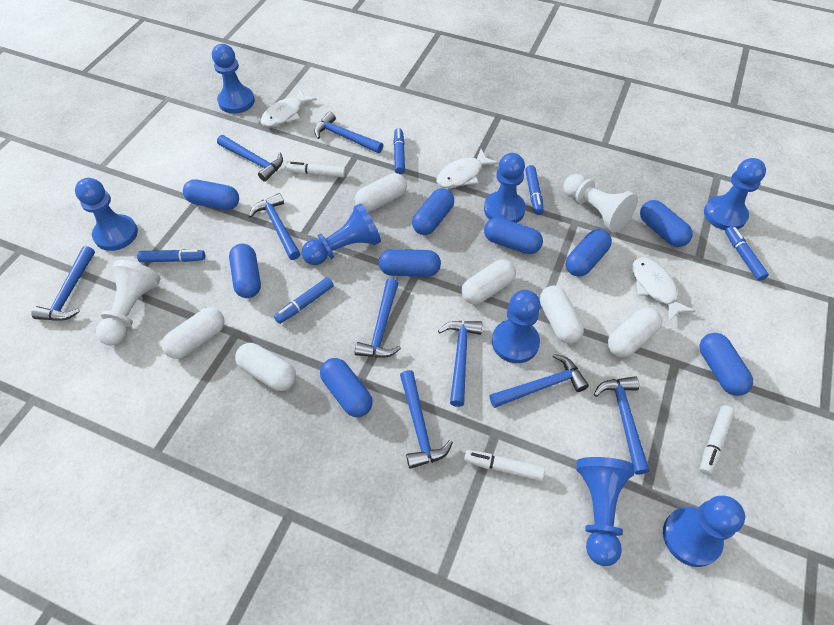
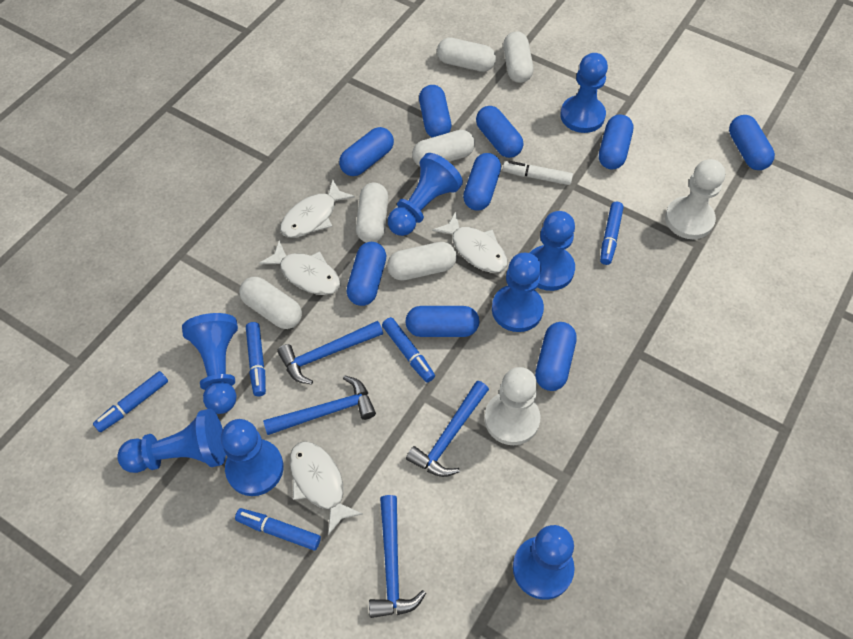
blue hammer: 9 -> 4
white fish: 3 -> 4
white marker: 3 -> 1

